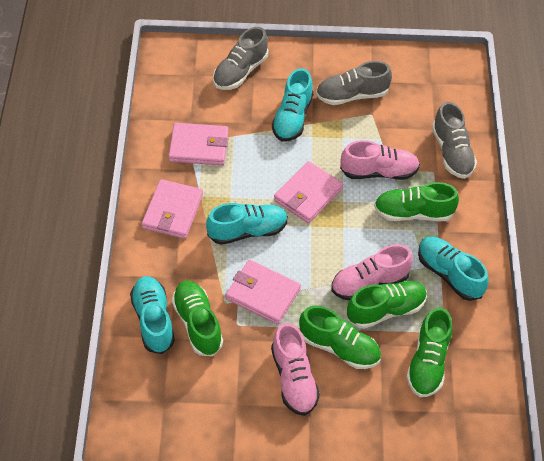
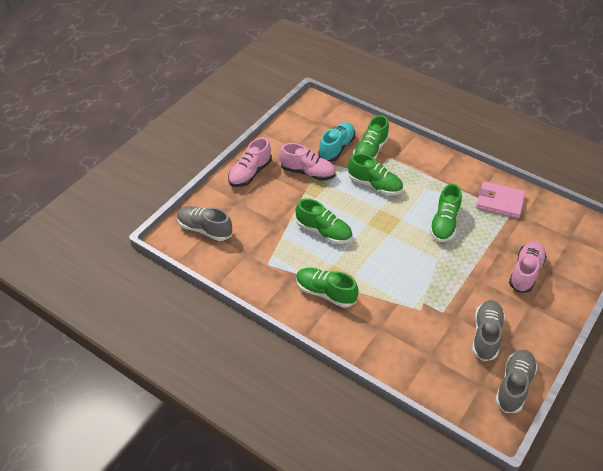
pink wallet: 4 -> 1
turquoise shoe: 4 -> 1

